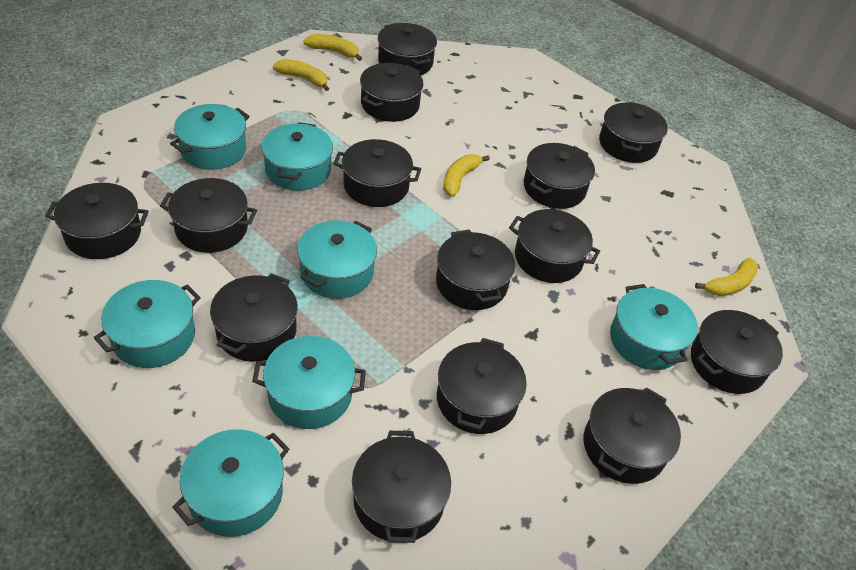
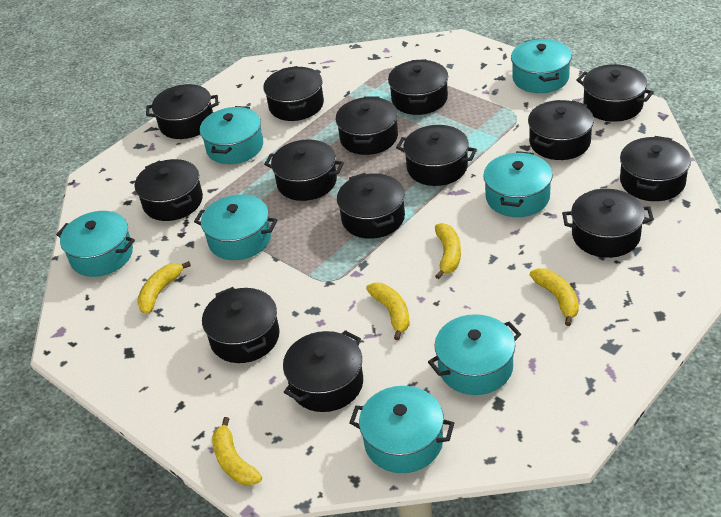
yellow banana: 4 -> 5

